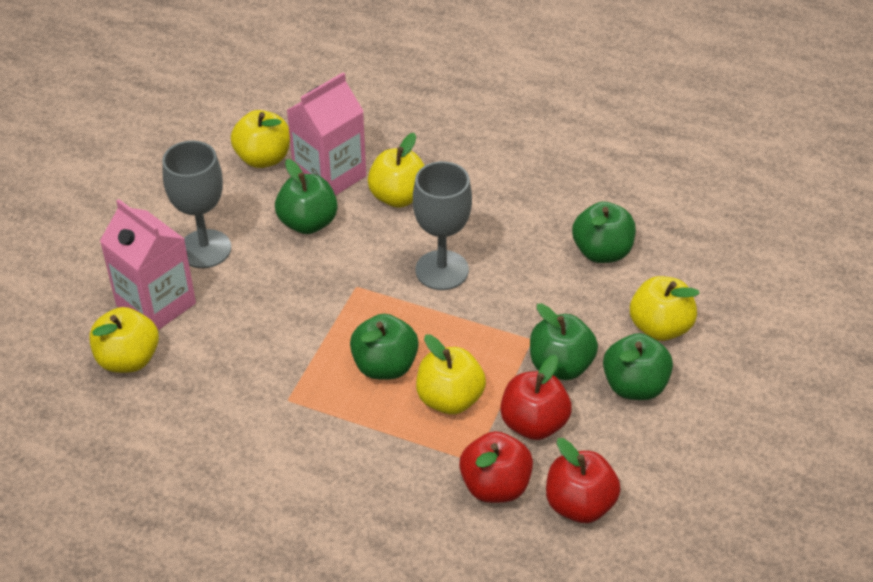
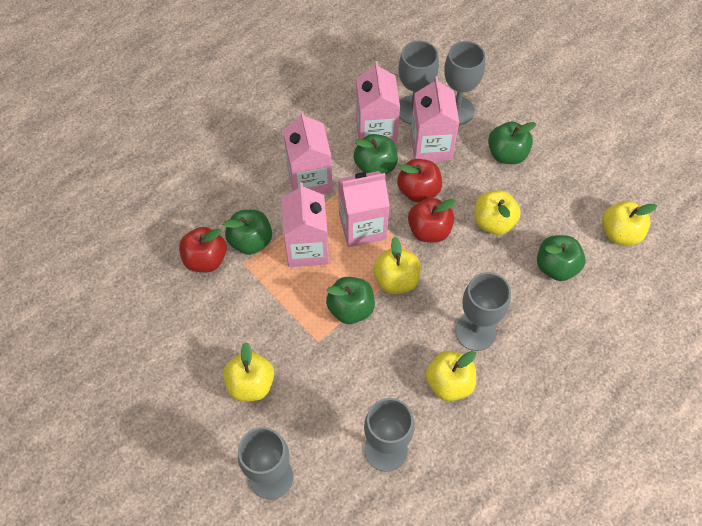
grey goblet: 2 -> 5
pink carton: 2 -> 5

